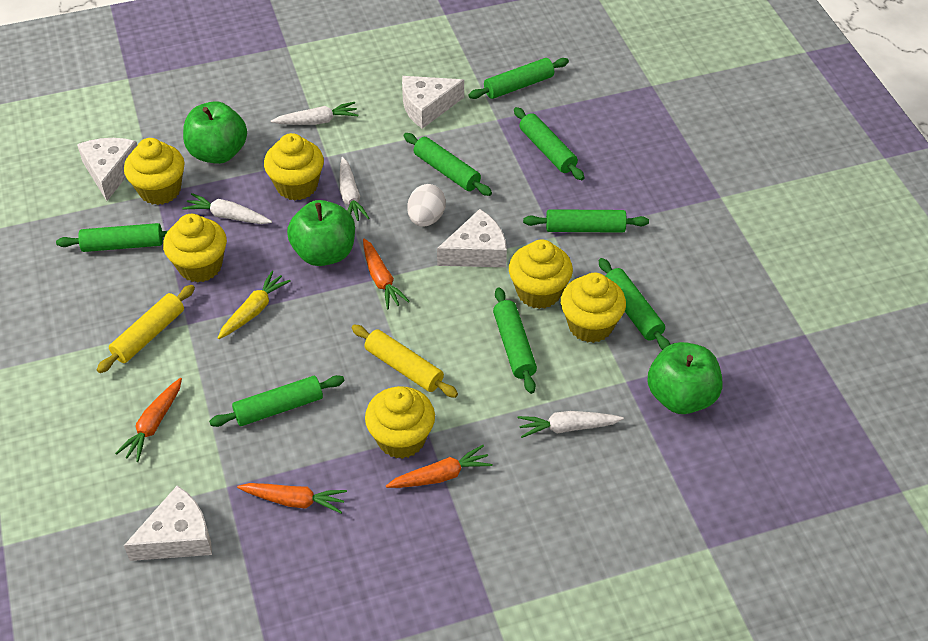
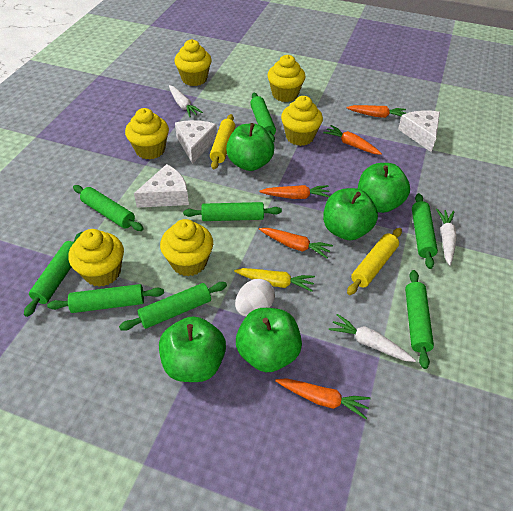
green apple: 3 -> 5
orange carrot: 4 -> 5
white carrot: 4 -> 3
white cheese: 4 -> 3

